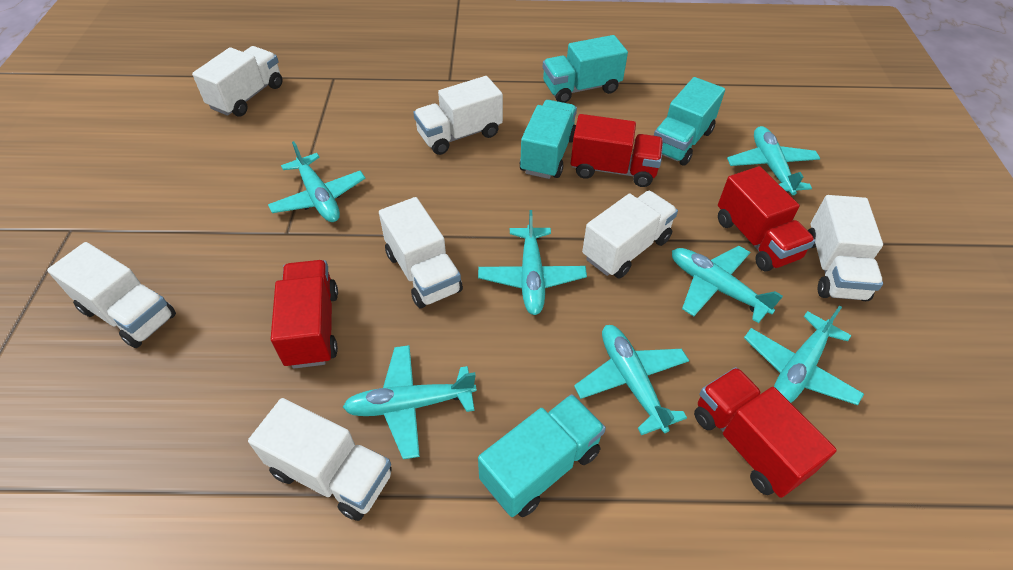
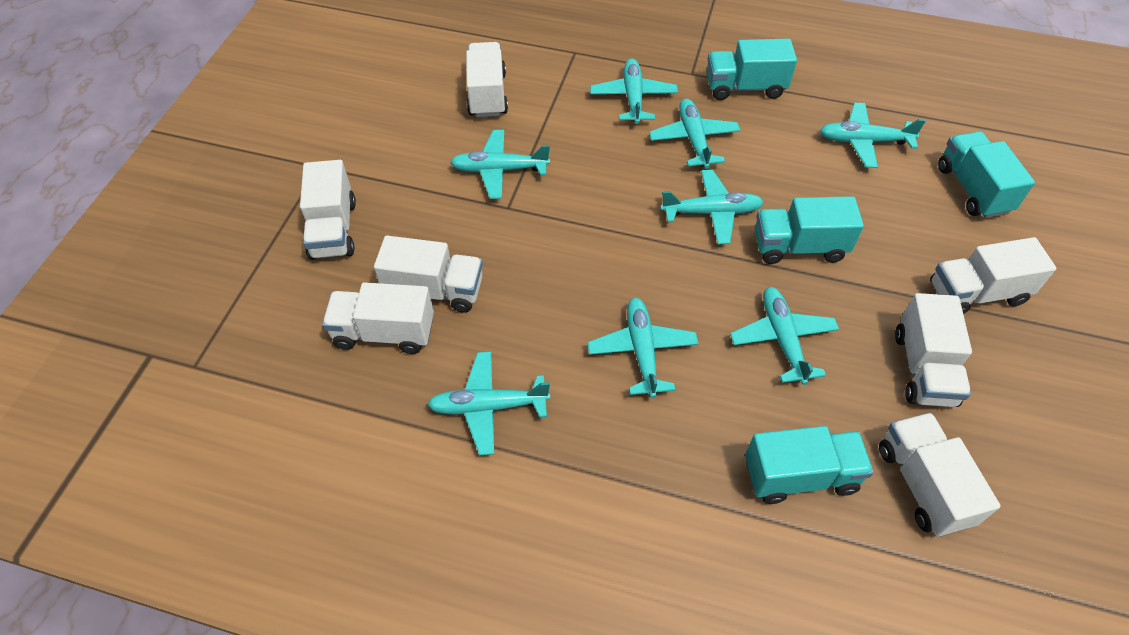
red truck: 4 -> 0
turquoise plane: 7 -> 8

